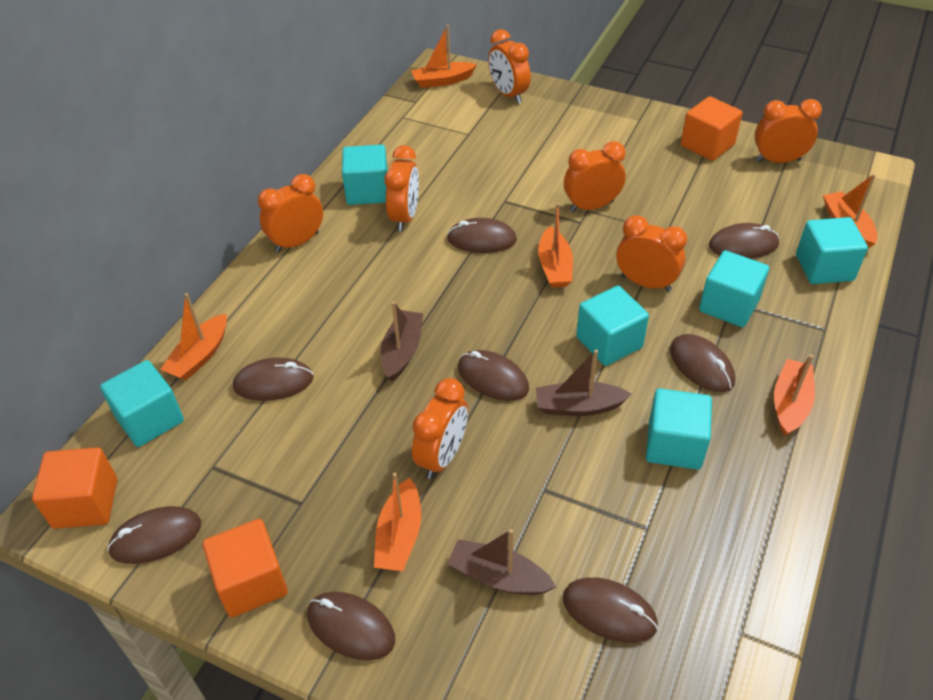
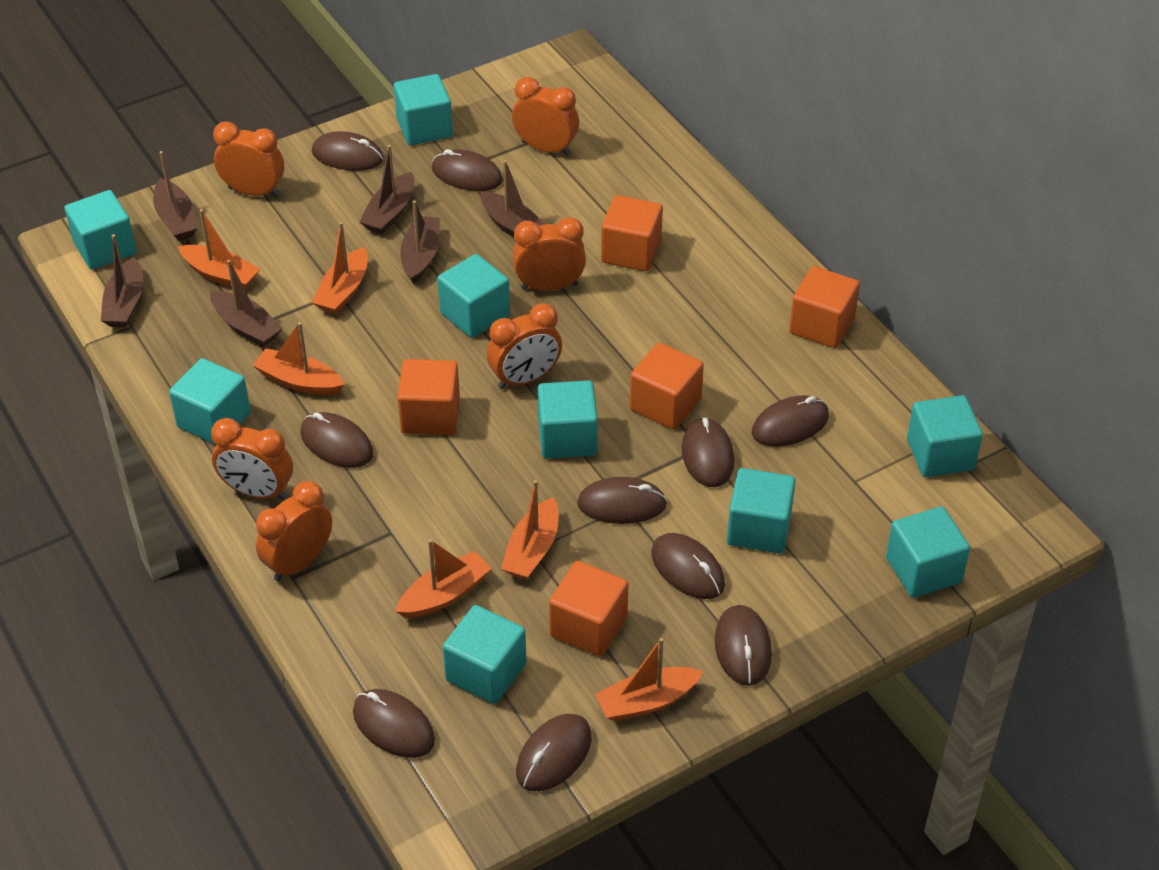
brown boat: 3 -> 6
brown mouse: 8 -> 10
orange clock: 7 -> 6
orange cube: 3 -> 5
turquoise cube: 6 -> 9

